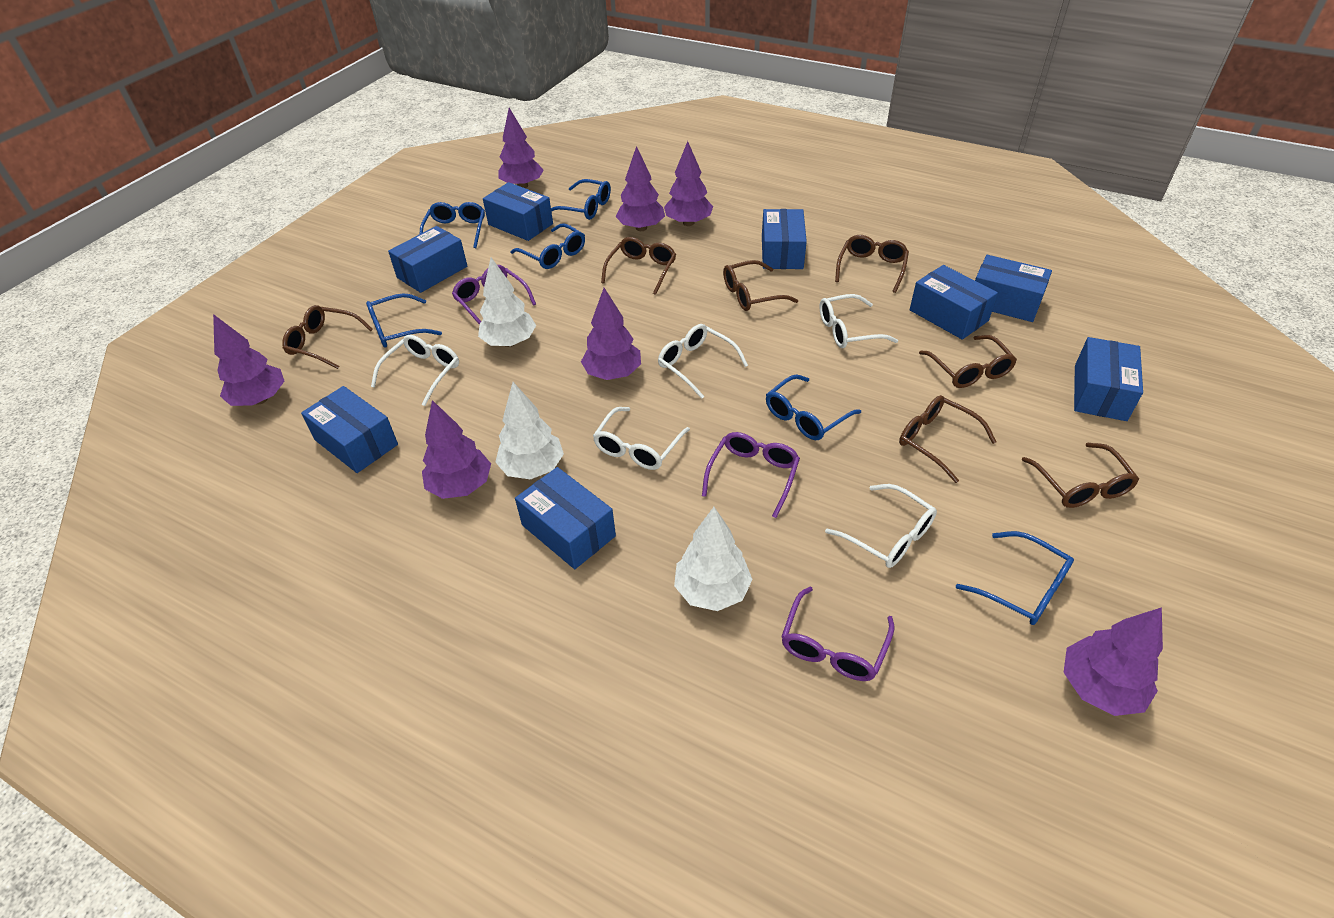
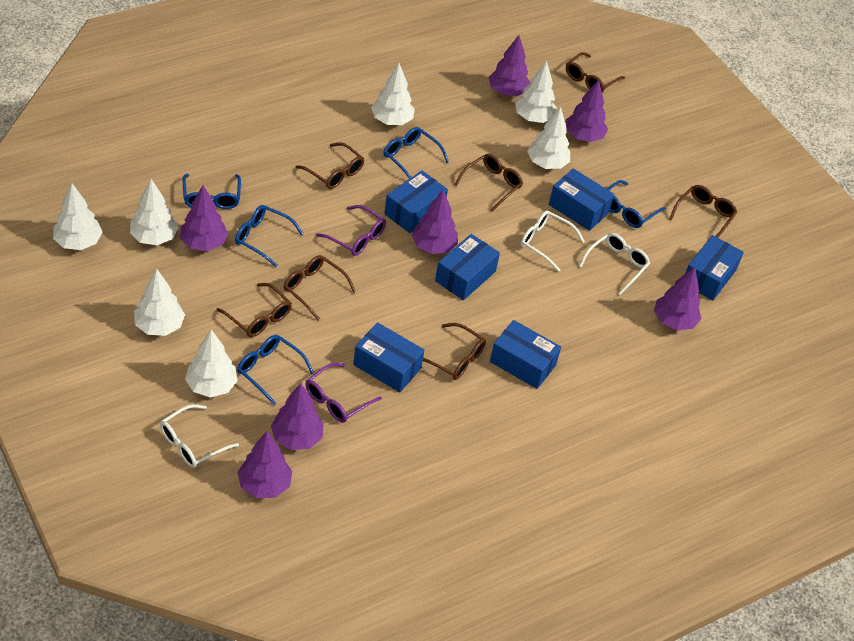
blue box: 8 -> 6
blue glasses: 6 -> 5
purple glasses: 3 -> 2
white glasses: 5 -> 3
white tree: 3 -> 7

